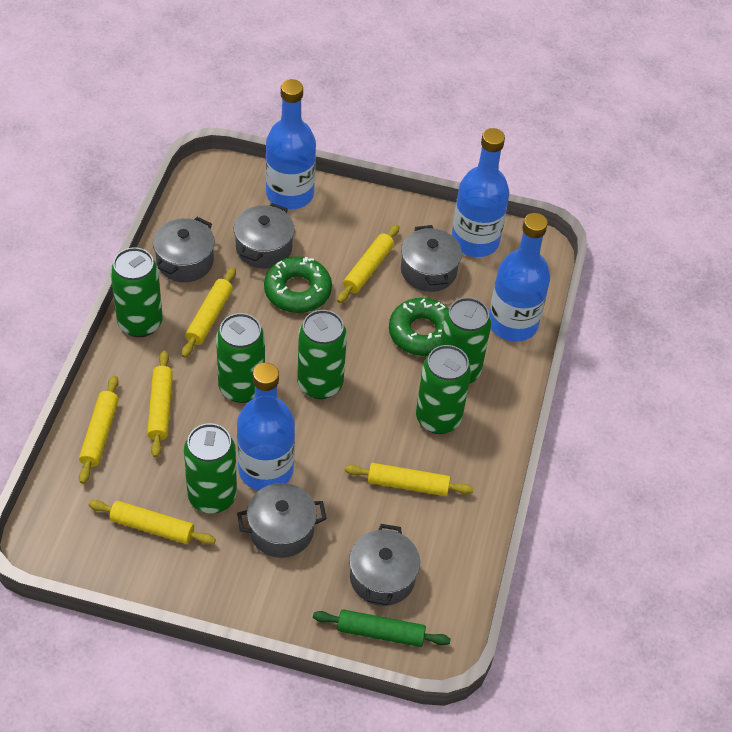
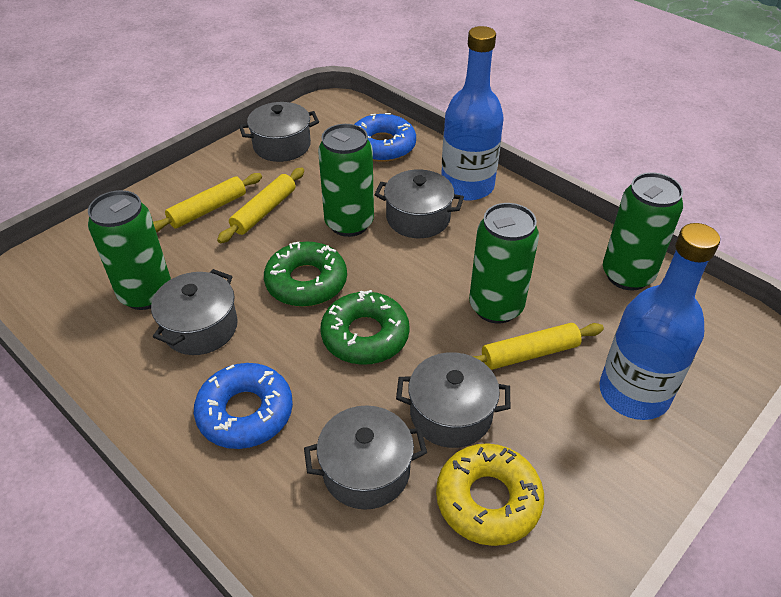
blue bottle: 4 -> 2
blue donut: 0 -> 2
green can: 6 -> 4
green rolling pin: 1 -> 0
yellow donut: 0 -> 1
yellow rolling pin: 6 -> 3

